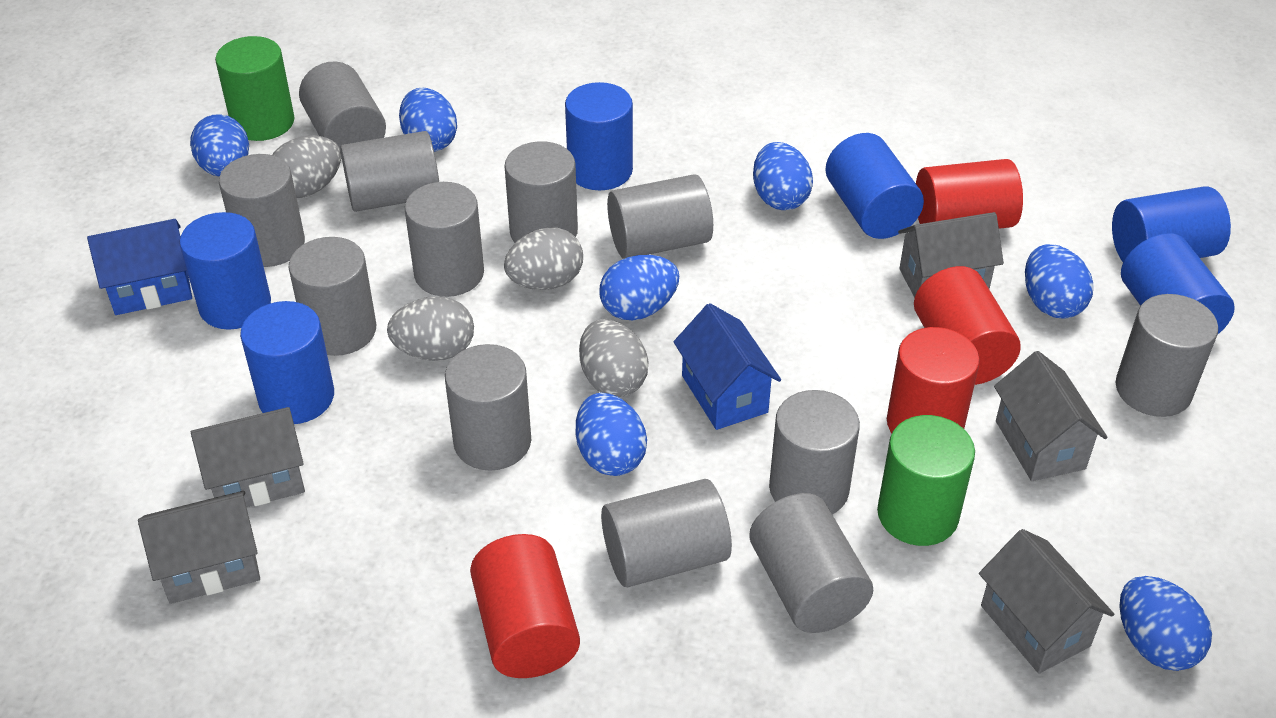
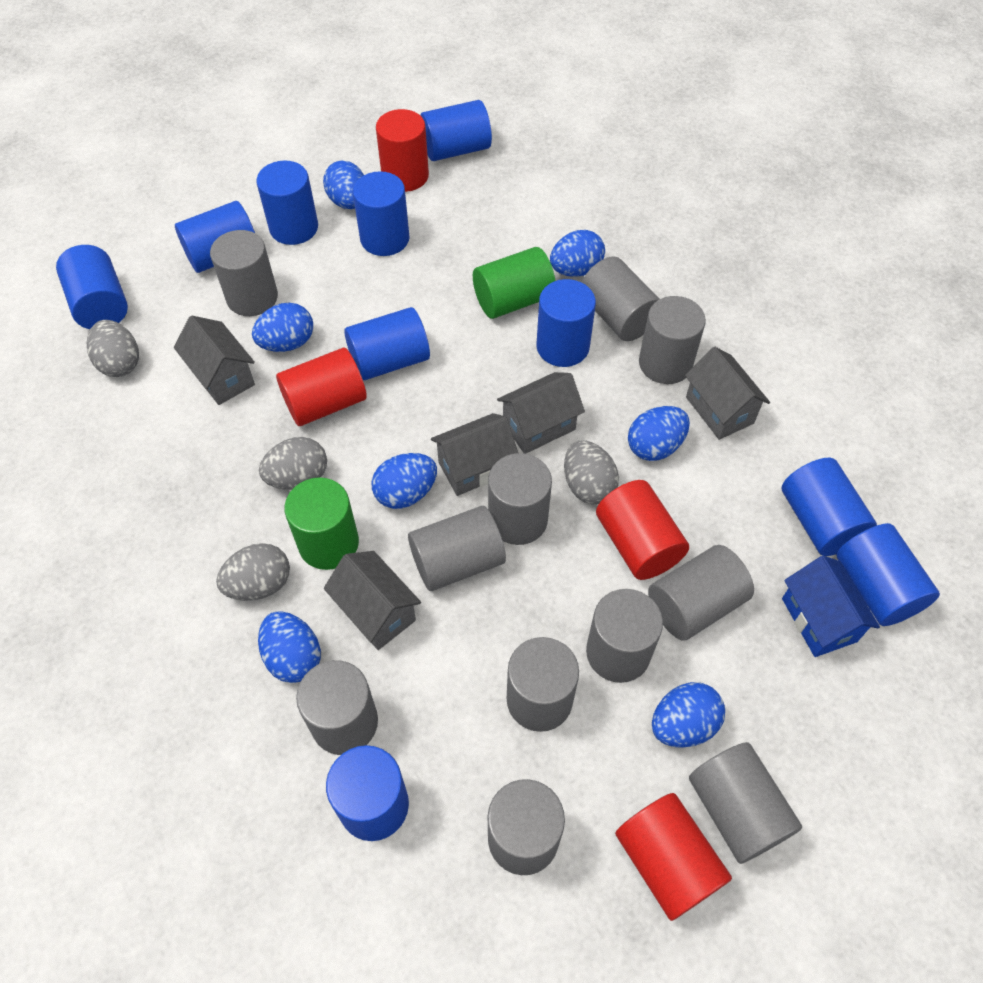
blue cylinder: 6 -> 10
blue house: 2 -> 1
grey cylinder: 12 -> 11

